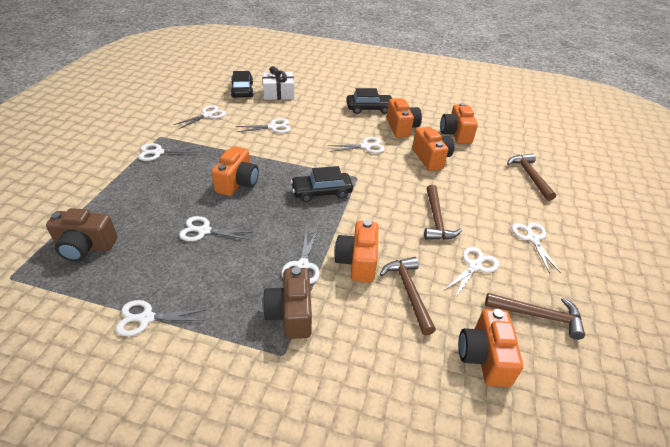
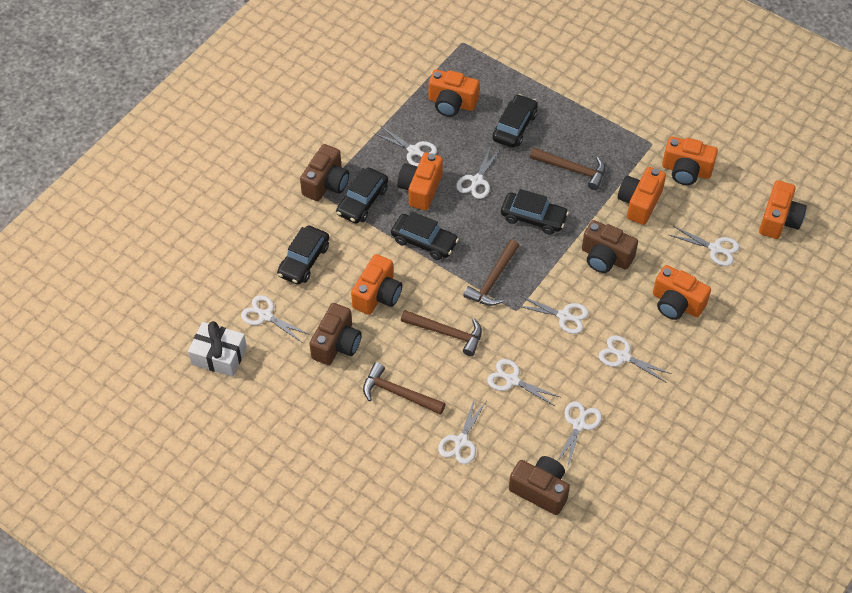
black car: 3 -> 5
brown camera: 2 -> 4
orange camera: 6 -> 7

